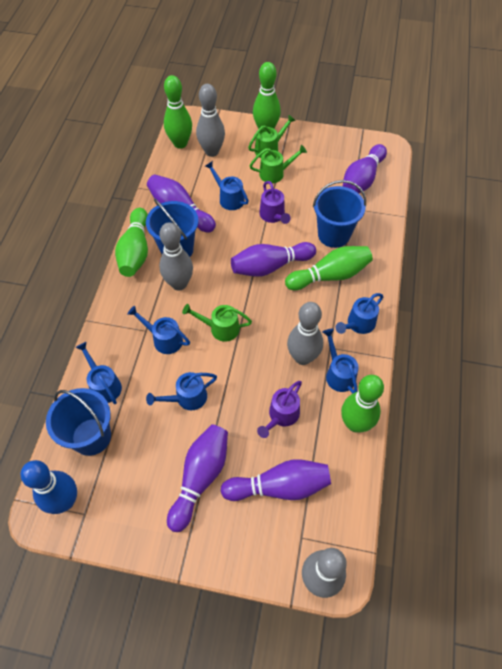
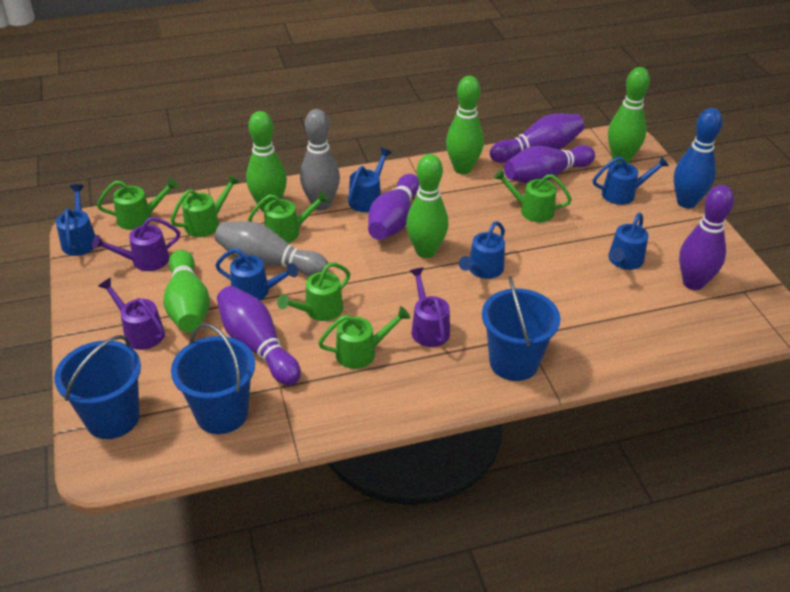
green watering can: 3 -> 6
grey bowling pin: 4 -> 2
purple watering can: 2 -> 3

